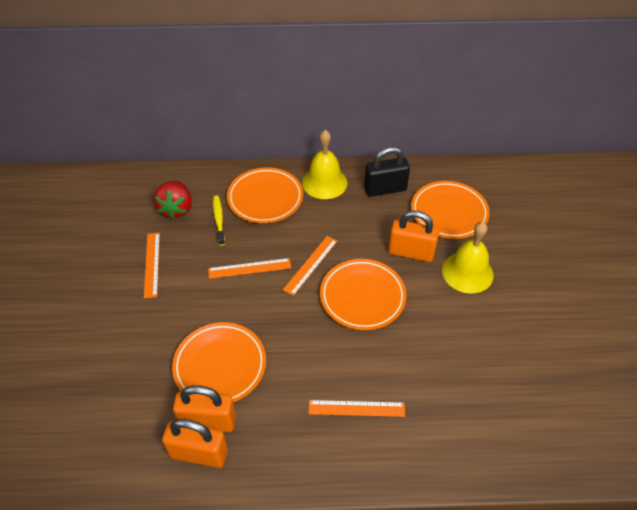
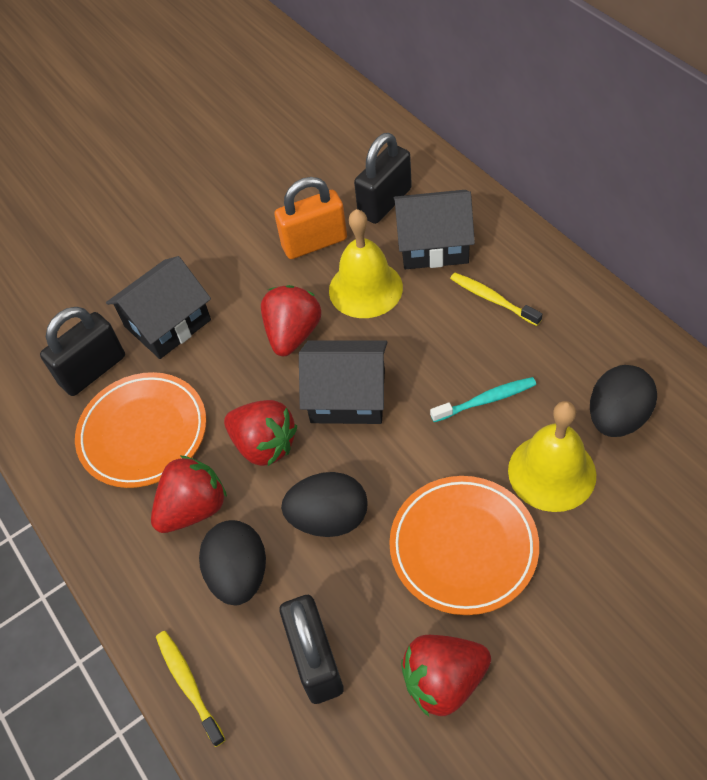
black egg: 0 -> 3
black house: 0 -> 3
black padlock: 1 -> 3
orange padlock: 3 -> 1
orange plate: 4 -> 2
orange ruler: 4 -> 0
red strawberry: 1 -> 4
turquoise toothbrush: 0 -> 1
yellow toothbrush: 1 -> 2

